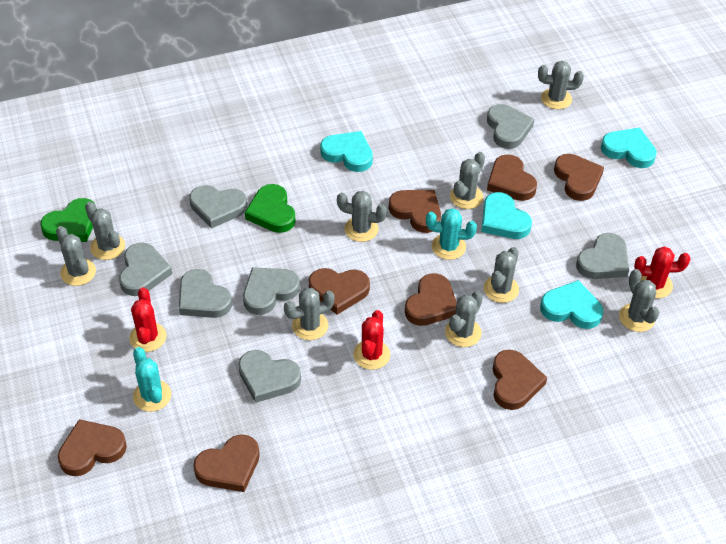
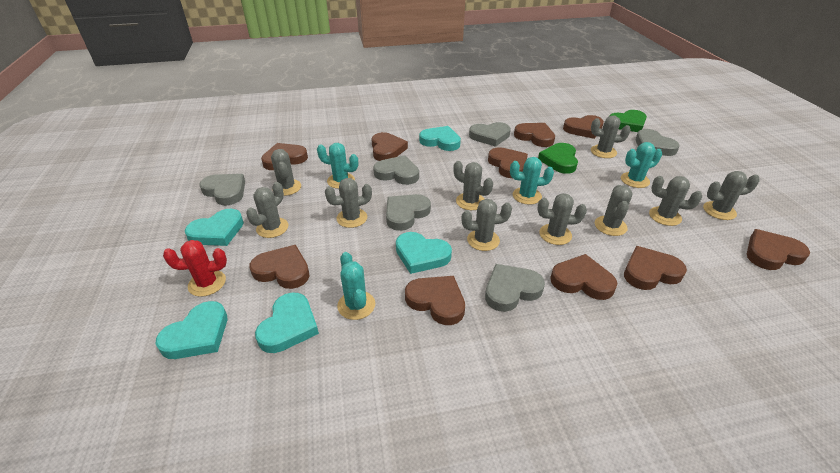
brown heart: 8 -> 10
grey cactus: 9 -> 10
grey heart: 7 -> 6
red cactus: 3 -> 1
turquoise cactus: 2 -> 4
turquoise heart: 4 -> 5

